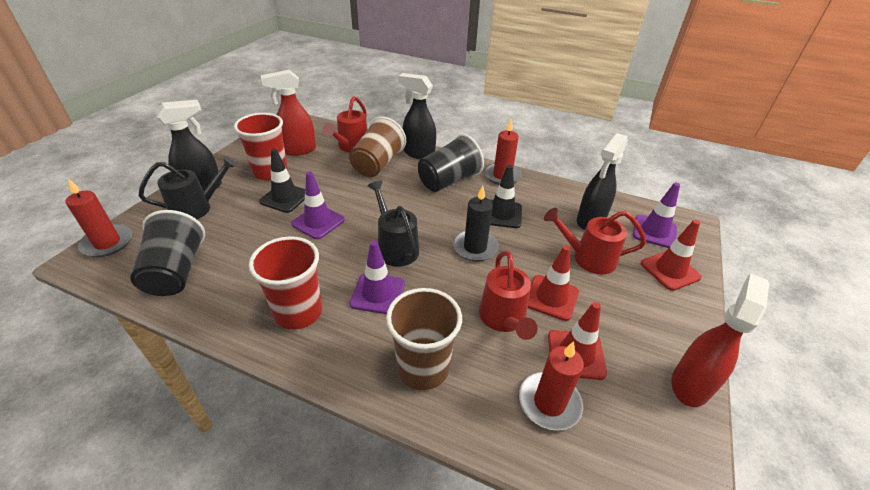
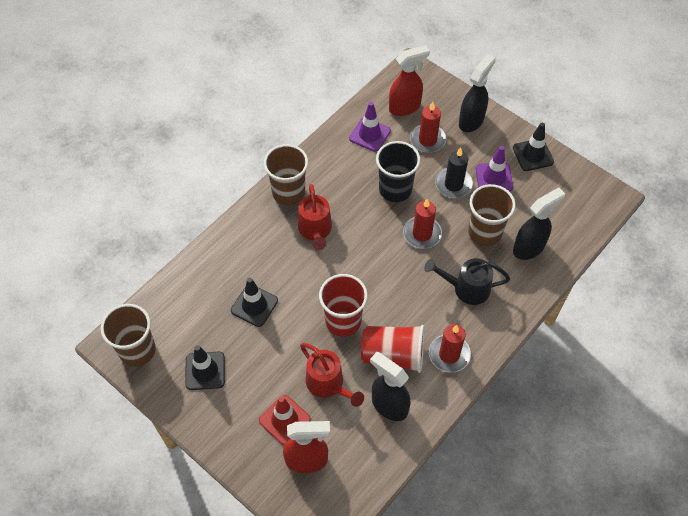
black cup: 2 -> 1
black traffic cone: 2 -> 3
black watering can: 2 -> 1
brown cup: 2 -> 3
purple traffic cone: 3 -> 2
red traffic cone: 3 -> 1
red watering can: 3 -> 2

